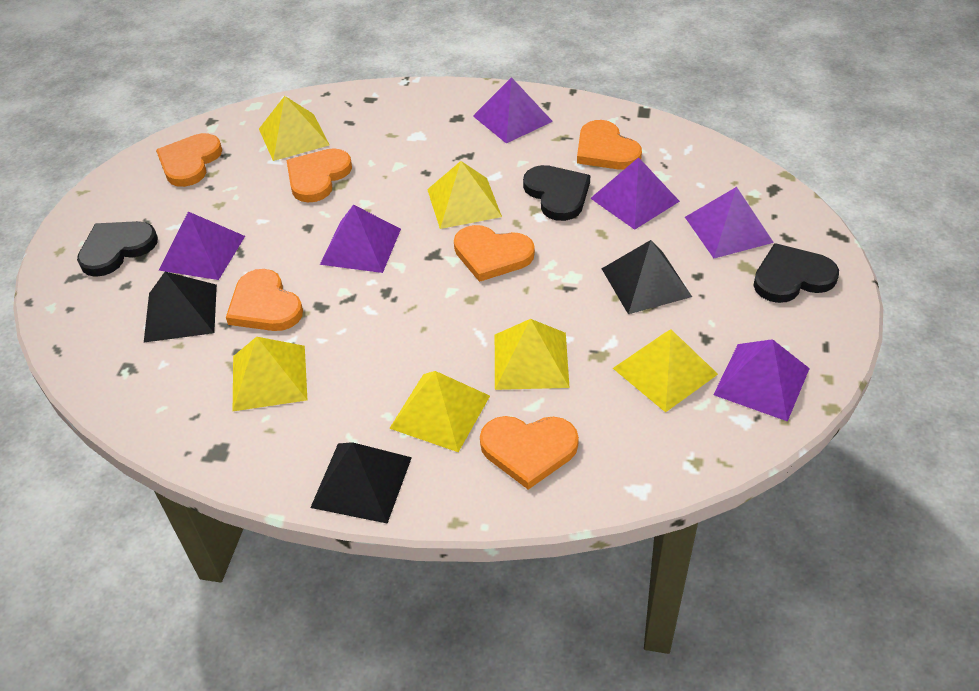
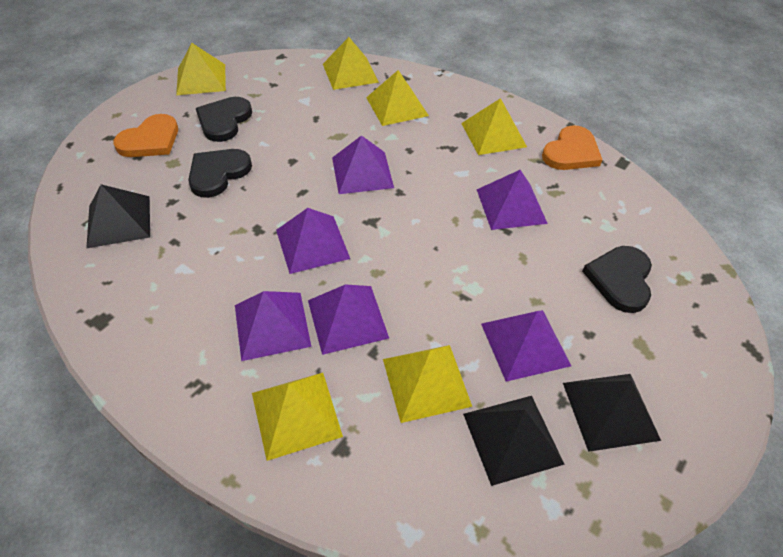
orange heart: 6 -> 2

